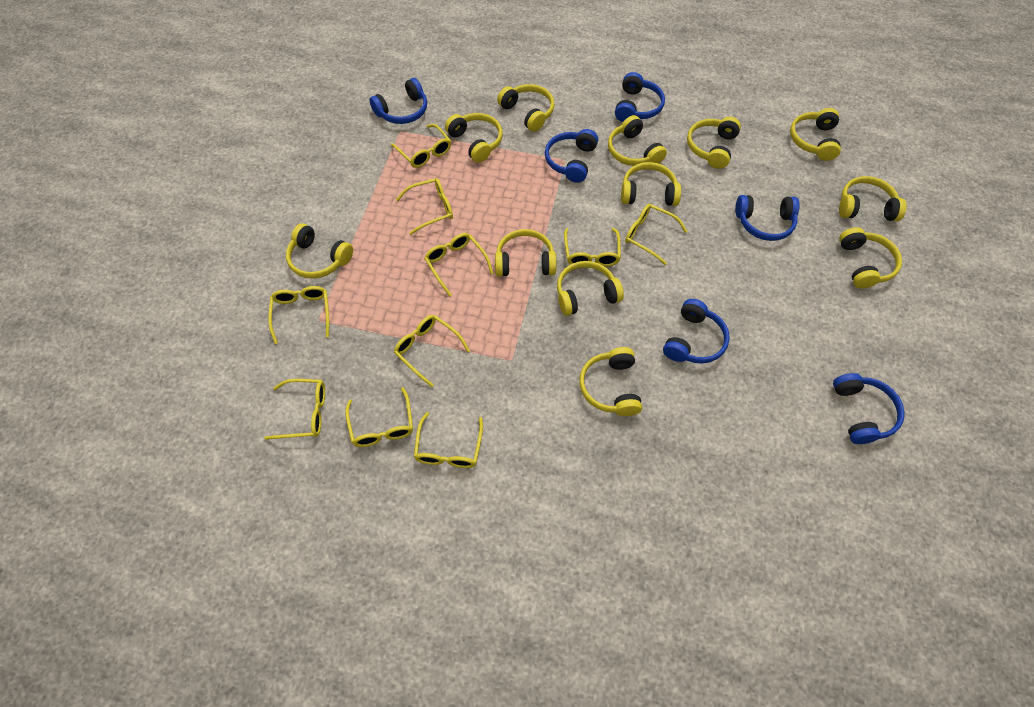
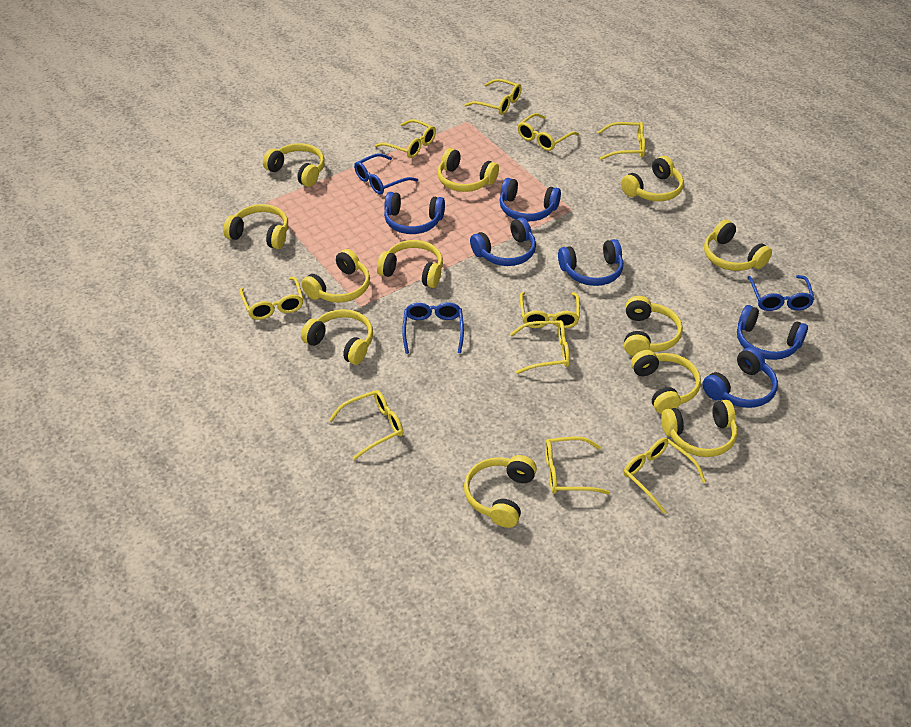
blue glasses: 0 -> 3

